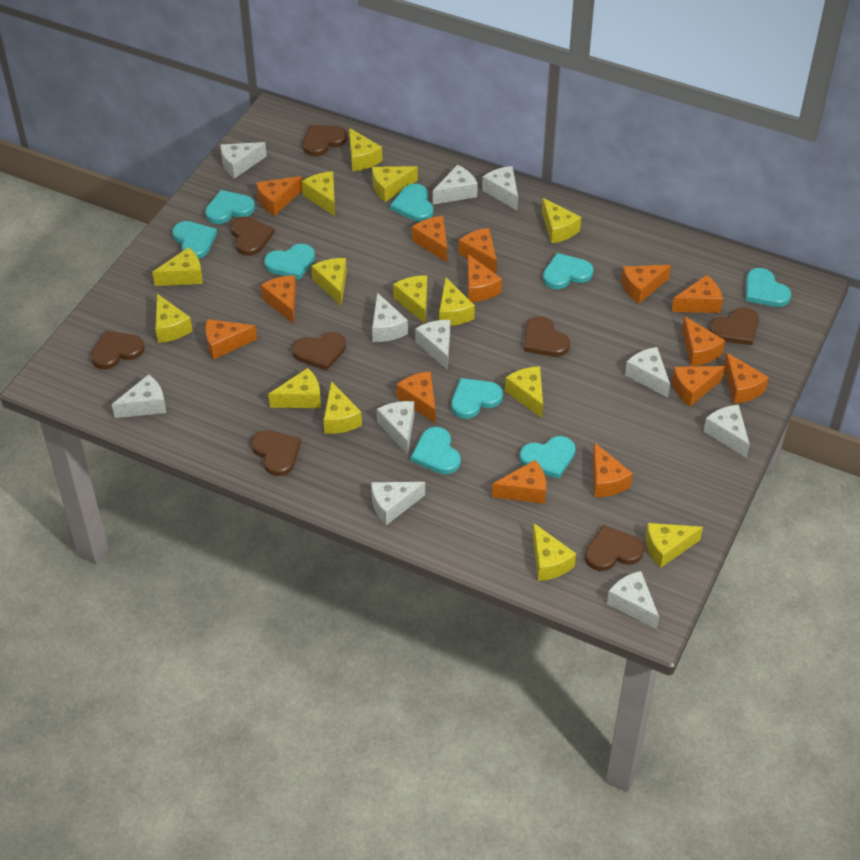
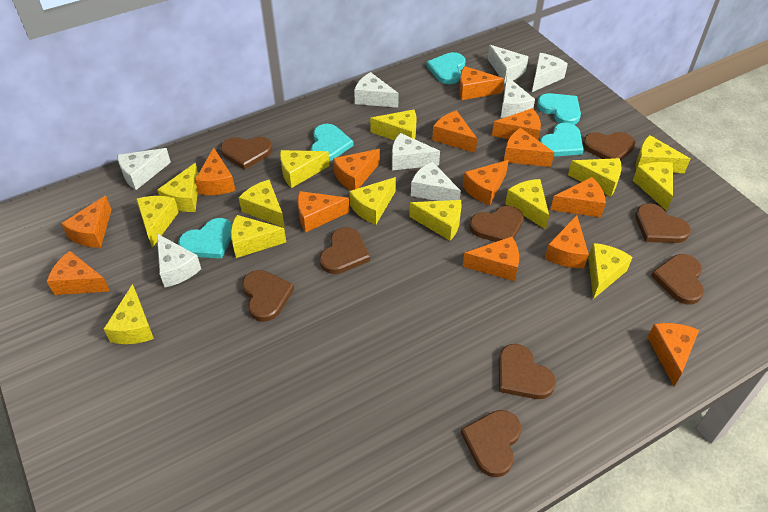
brown heart: 8 -> 9
turquoise heart: 9 -> 5
white cheese: 11 -> 8

